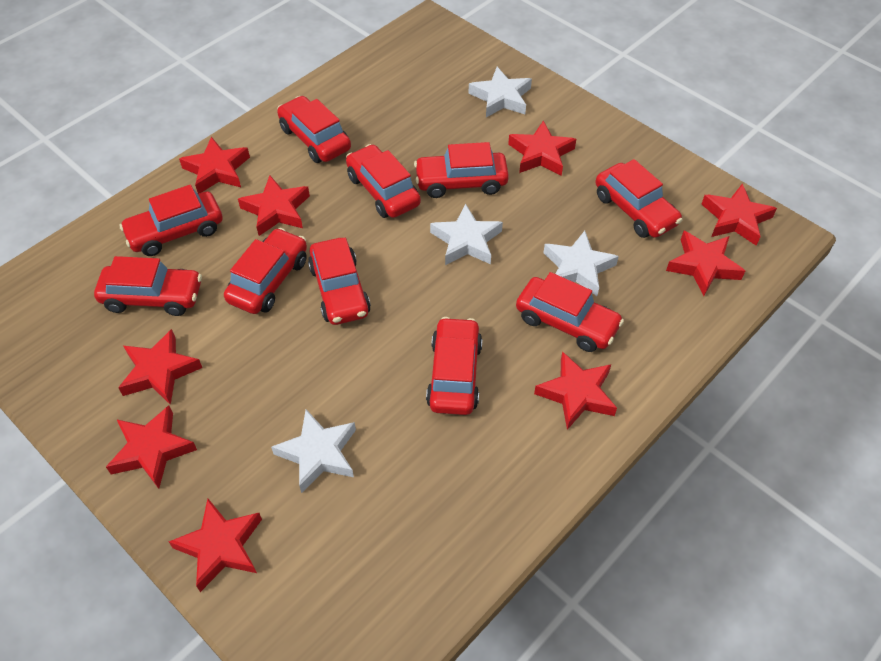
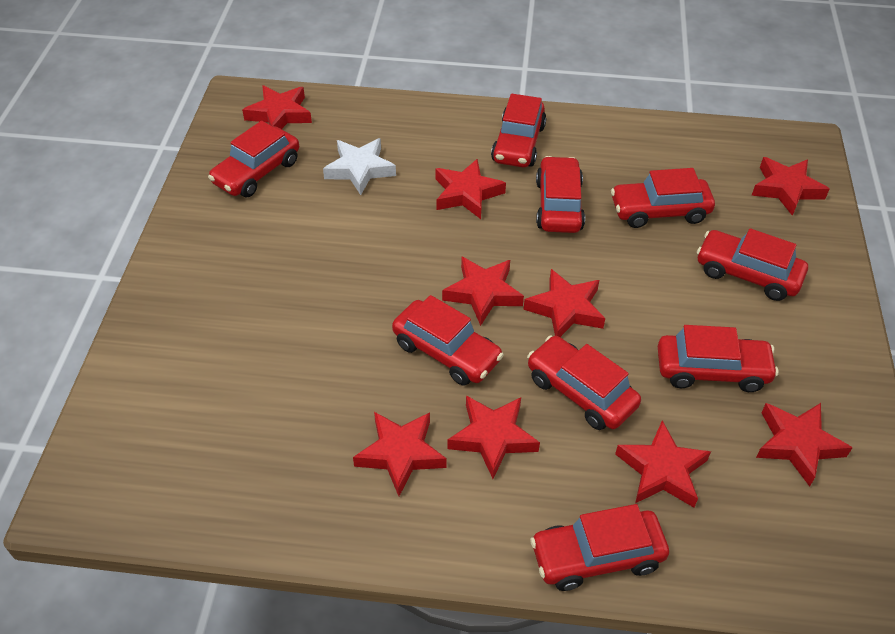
red car: 10 -> 9
white star: 4 -> 1

